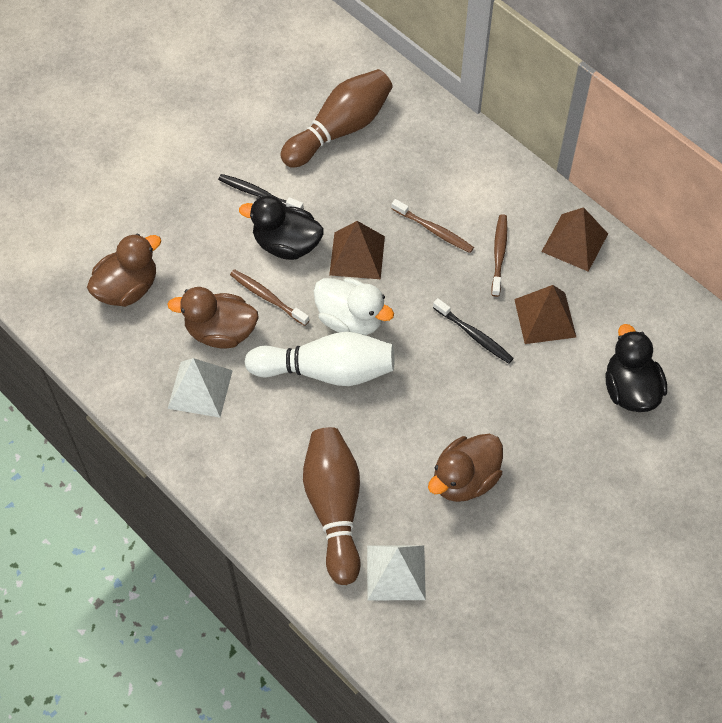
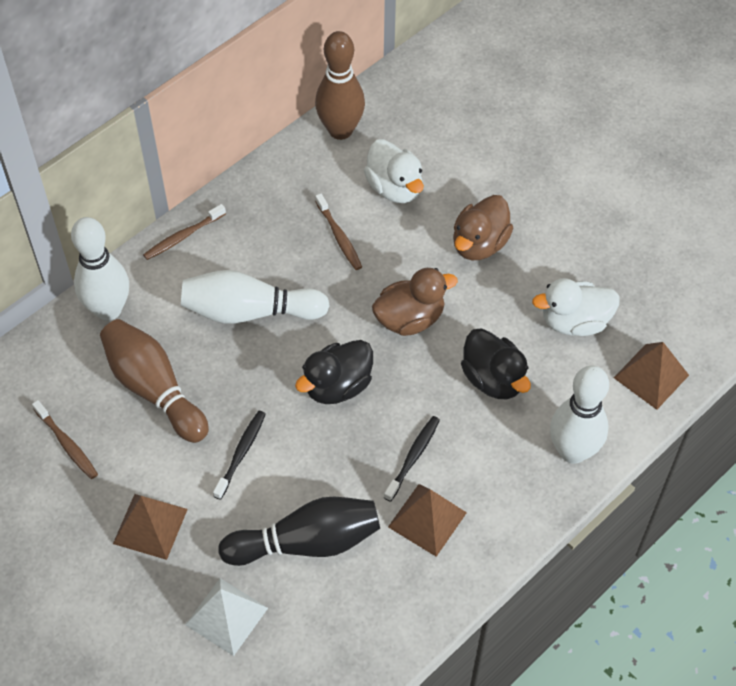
black bowling pin: 0 -> 1
brown duck: 3 -> 2
white bowling pin: 1 -> 3
white duck: 1 -> 2
white pyramid: 2 -> 1

